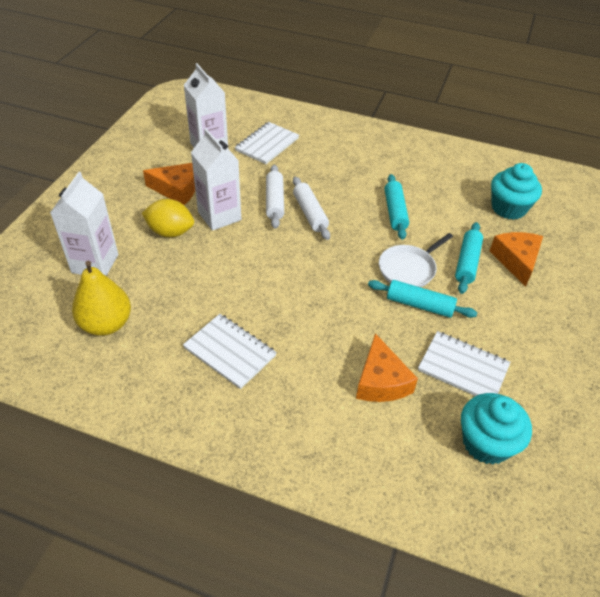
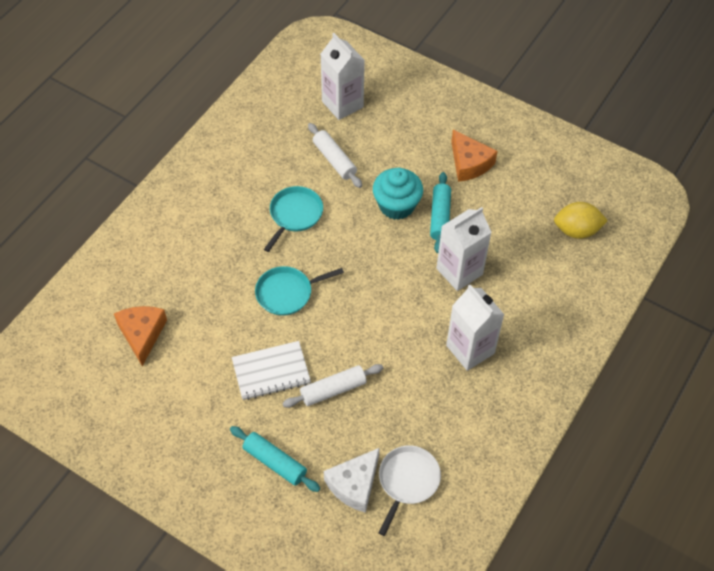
orange cheese: 3 -> 2
turquoise cupcake: 2 -> 1
turquoise pan: 0 -> 2
turquoise rolling pin: 3 -> 2
white cheese: 0 -> 1
white notebook: 3 -> 1
yellow pear: 1 -> 0

